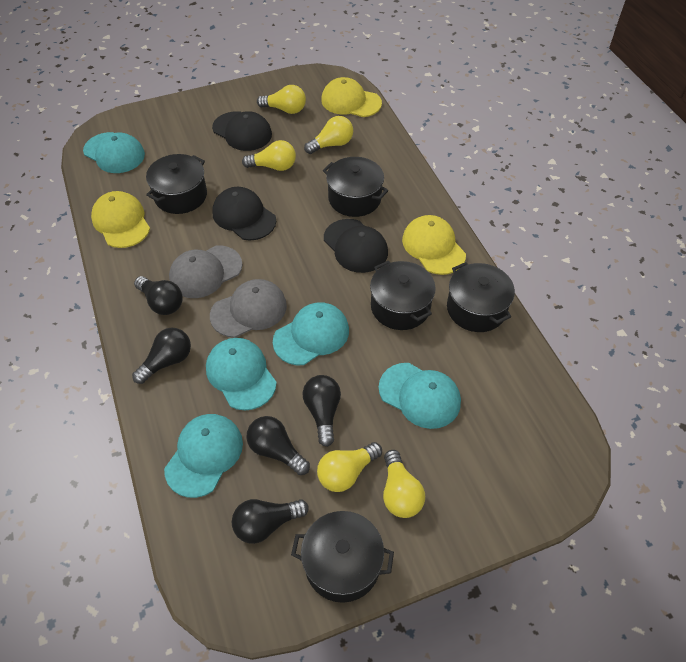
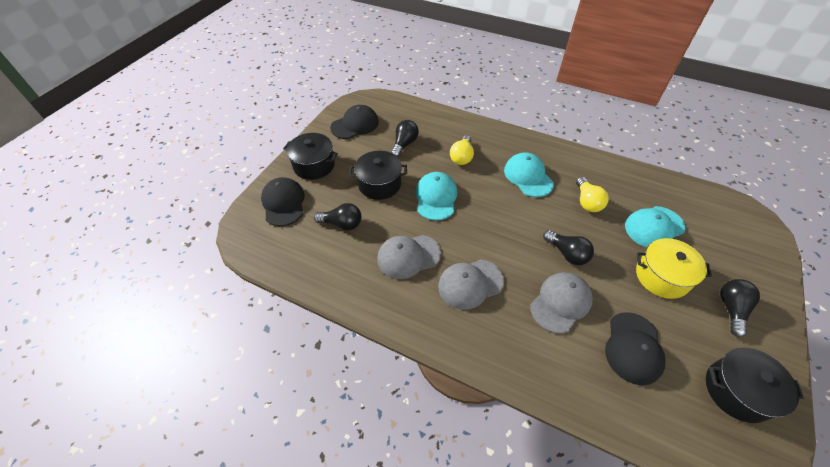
black light bulb: 5 -> 4
black pot: 5 -> 3
grey cap: 2 -> 3
turquoise cap: 5 -> 3
yellow cap: 3 -> 0
yellow light bulb: 5 -> 2
yellow pot: 0 -> 1

